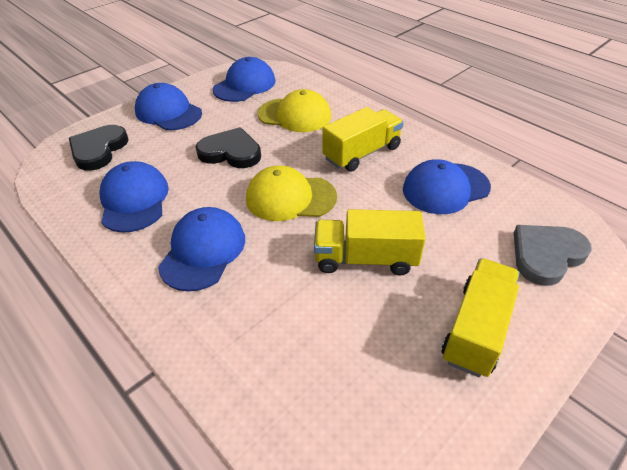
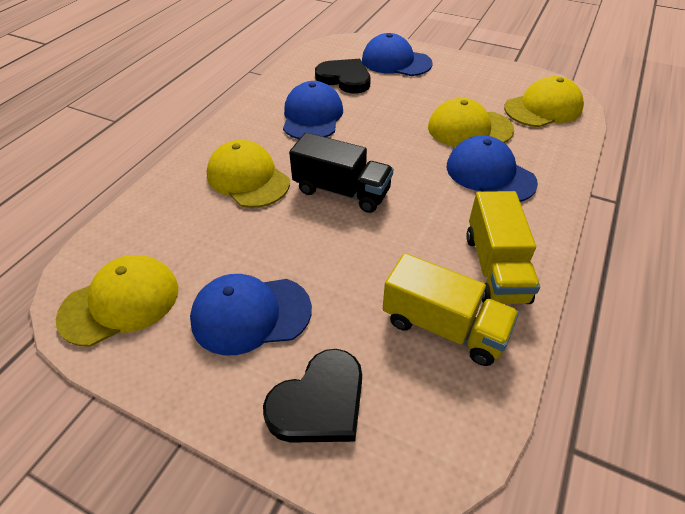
black truck: 0 -> 1
blue cap: 5 -> 4
grey heart: 1 -> 0
yellow cap: 2 -> 4
yellow truck: 3 -> 2

